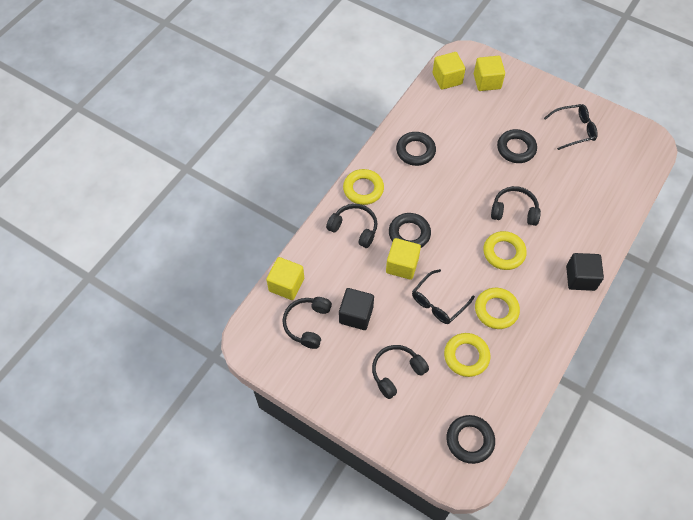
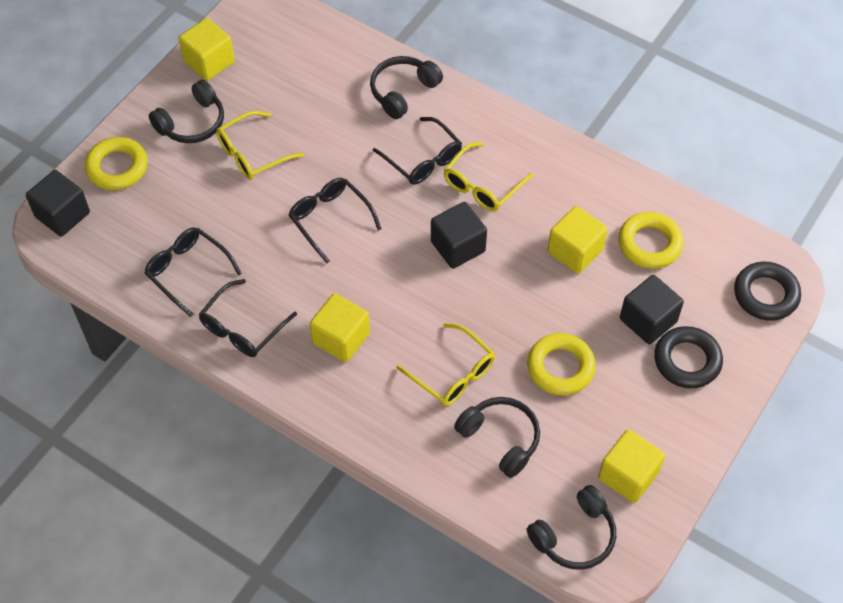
black cube: 2 -> 3
black glasses: 2 -> 4
black ring: 4 -> 2
yellow glasses: 0 -> 3
yellow ring: 4 -> 3

